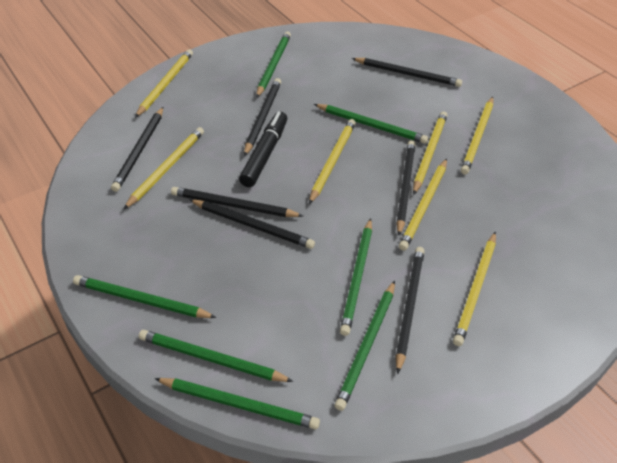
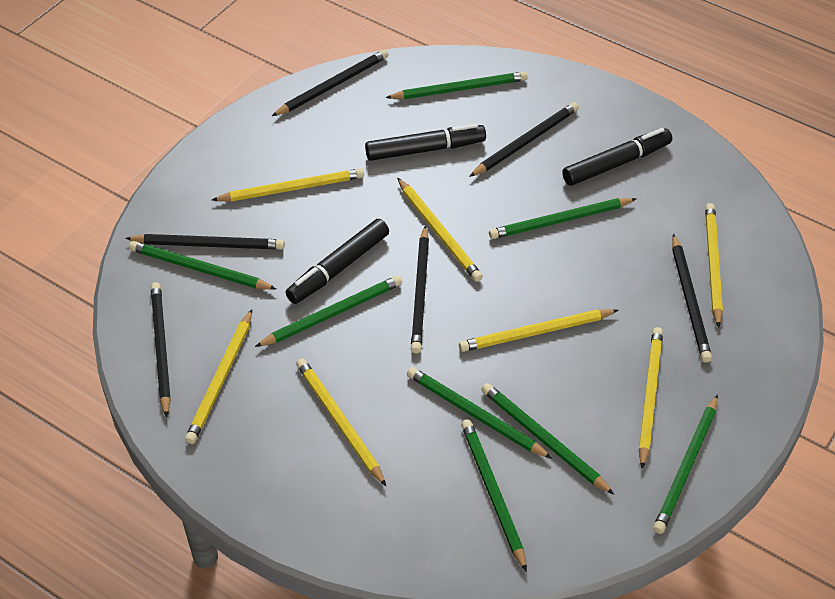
black marker: 1 -> 3
black pencil: 7 -> 6
green pencil: 7 -> 8

